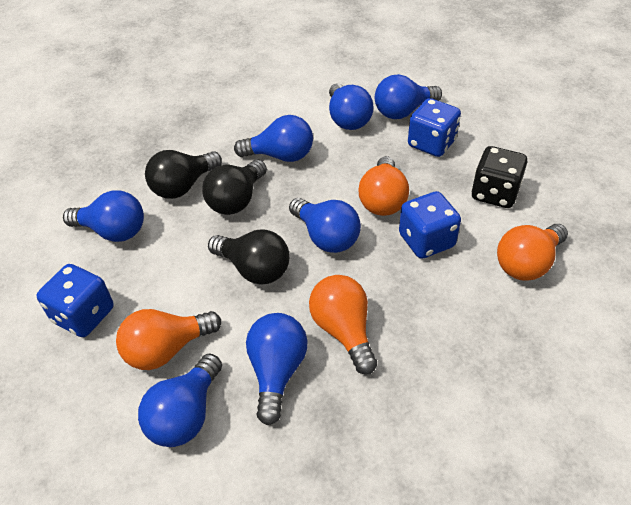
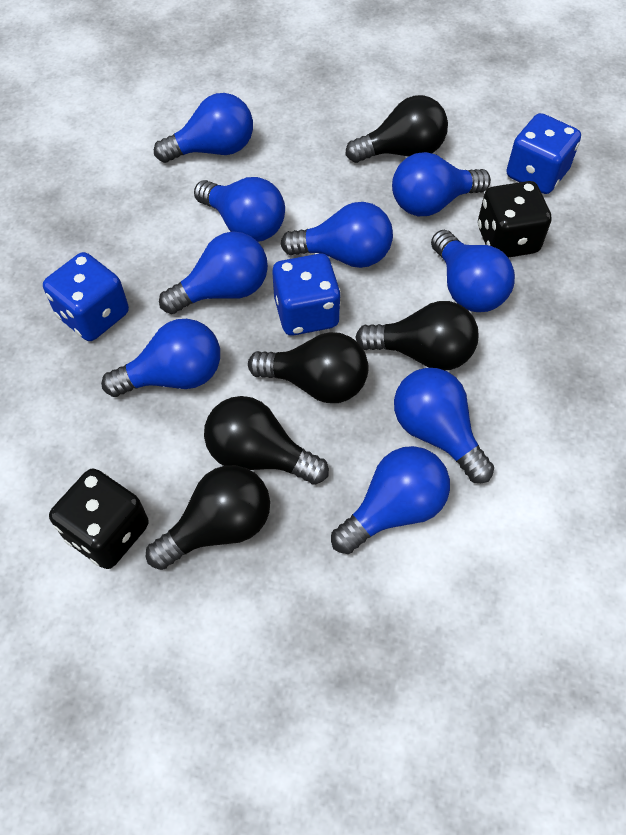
black dice: 1 -> 2
black light bulb: 3 -> 5
blue light bulb: 7 -> 9
orange light bulb: 4 -> 0

